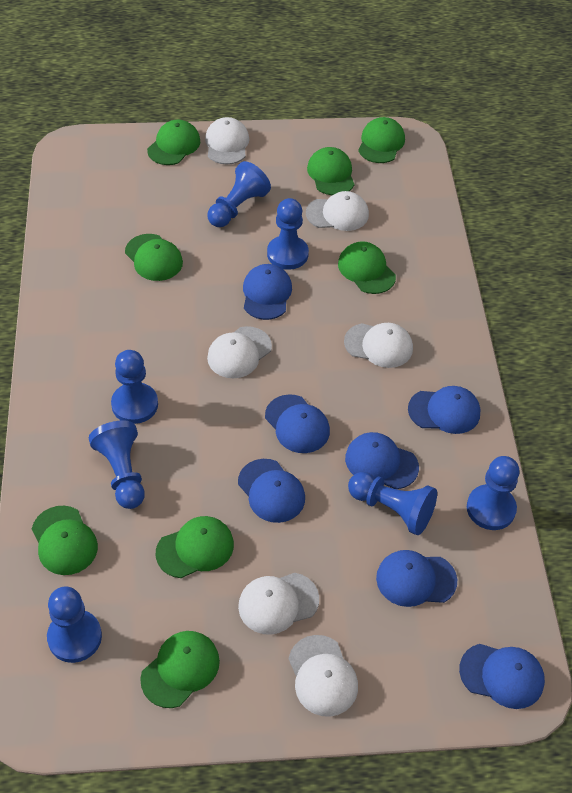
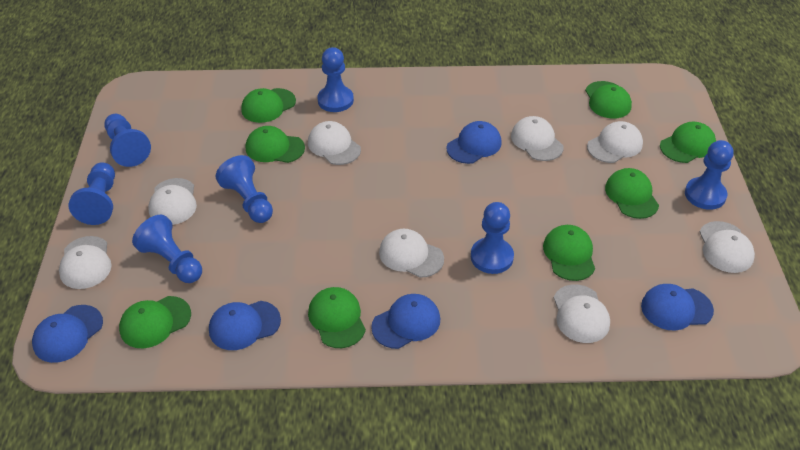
blue cap: 7 -> 5
white cap: 6 -> 8

